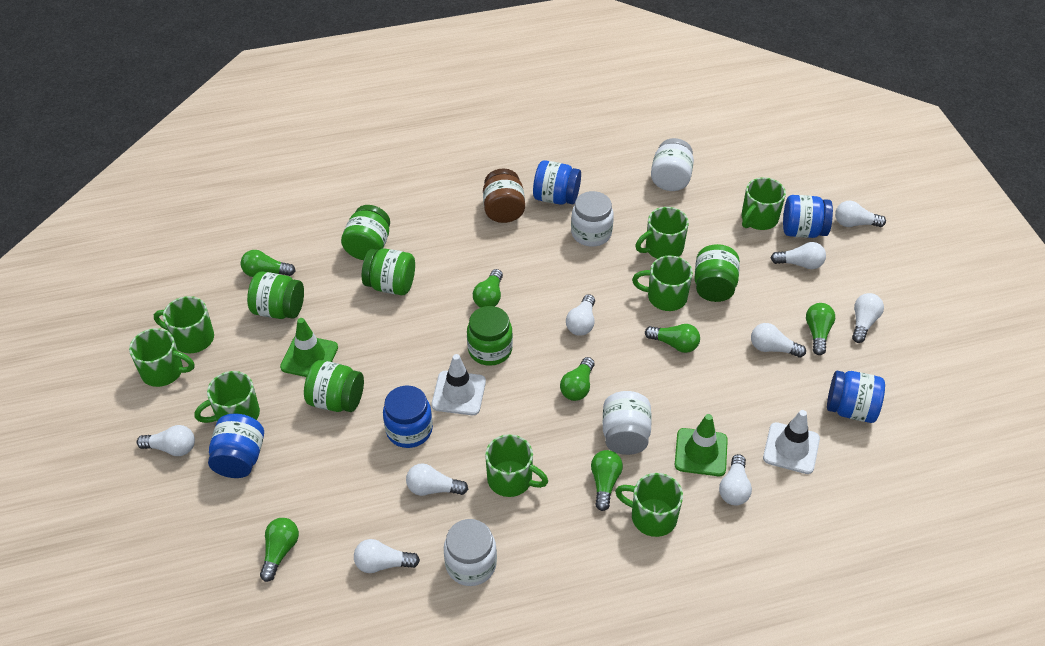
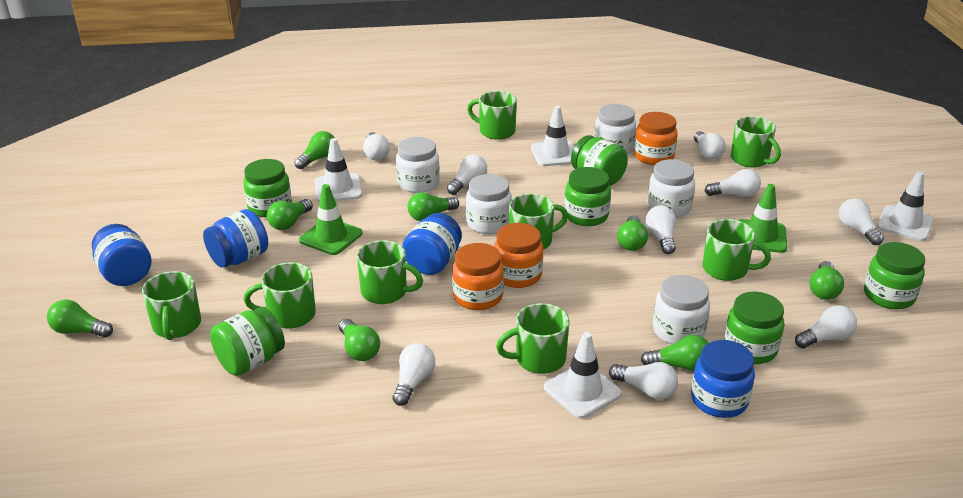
blue jar: 5 -> 4
brown jar: 1 -> 0
green light bulb: 7 -> 8
orange jar: 0 -> 3
white jar: 4 -> 5
white traffic cone: 2 -> 4

